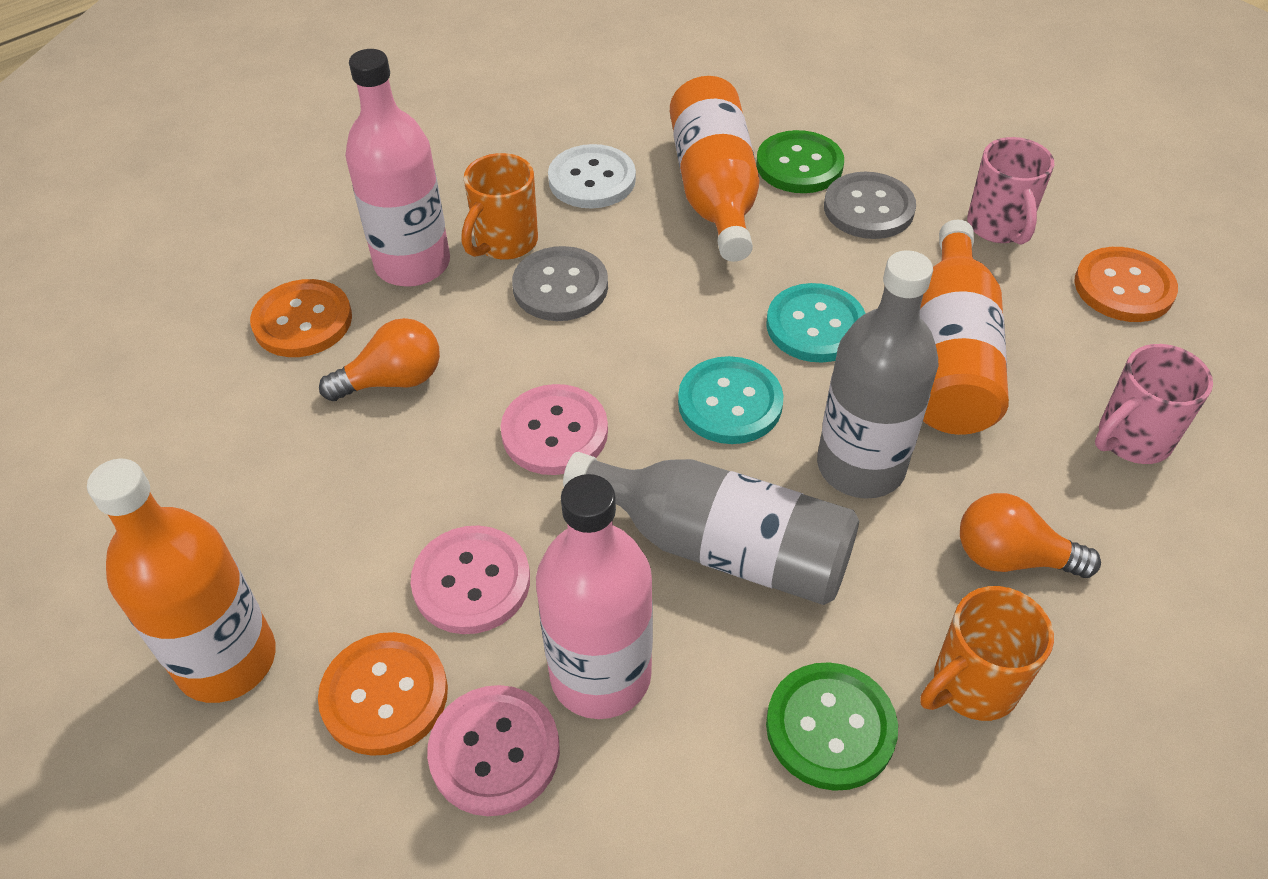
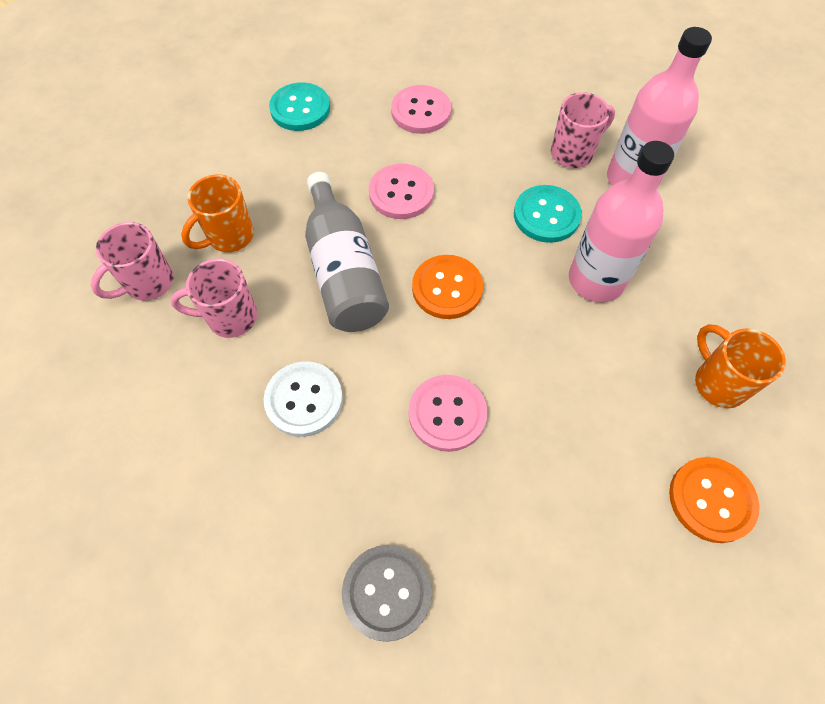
green button: 2 -> 0
grey bottle: 2 -> 1
grey button: 2 -> 1
orange bottle: 3 -> 0
orange button: 3 -> 2
orange light bulb: 2 -> 0
pink mug: 2 -> 3

